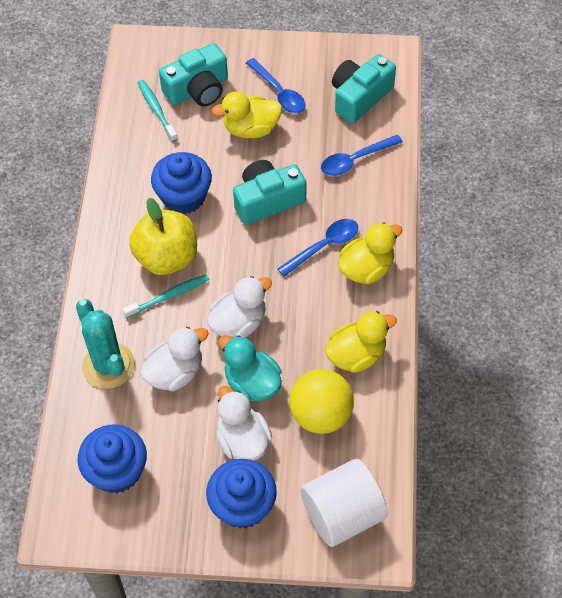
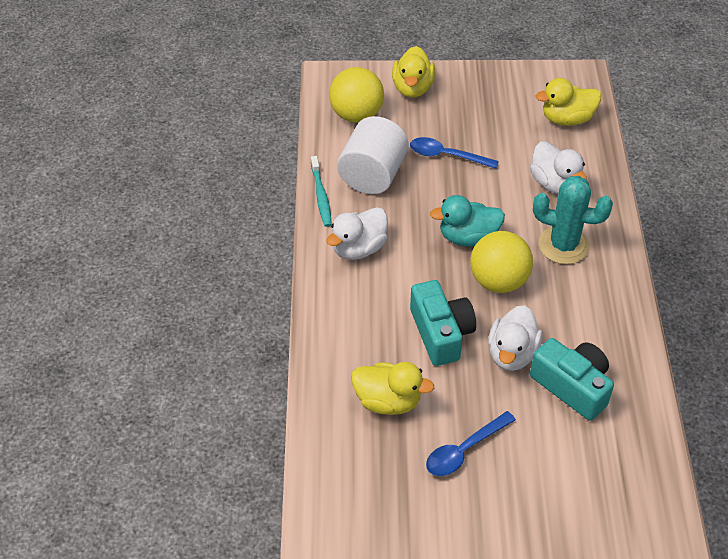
blue cupcake: 3 -> 0
blue spoon: 3 -> 2
turquoise camera: 3 -> 2
turquoise toothbrush: 2 -> 1
yellow apple: 1 -> 0
yellow ball: 1 -> 2

